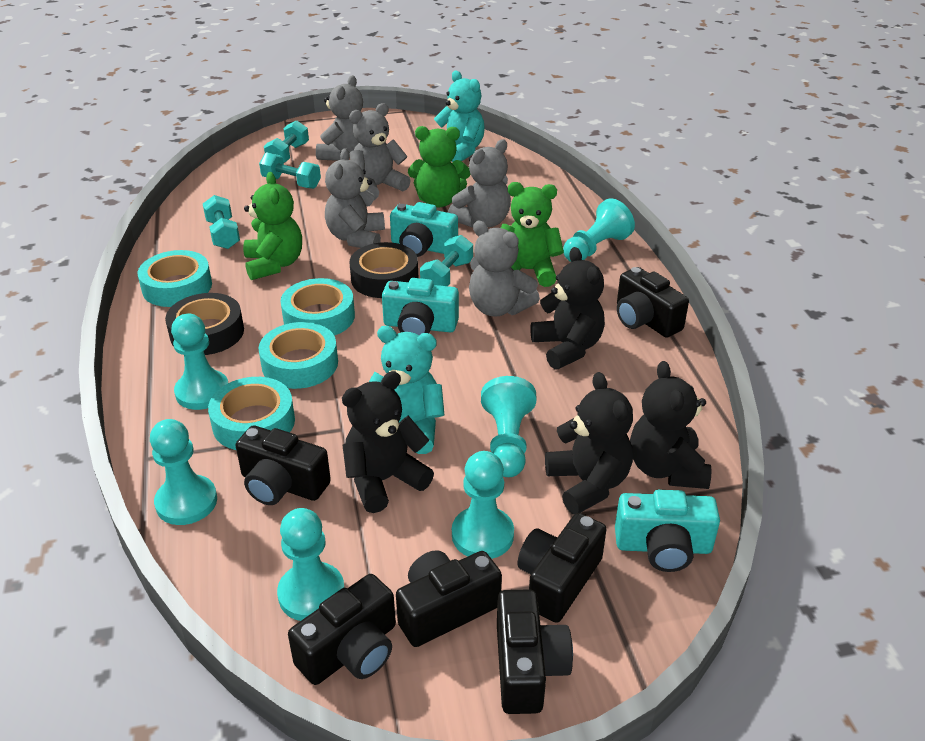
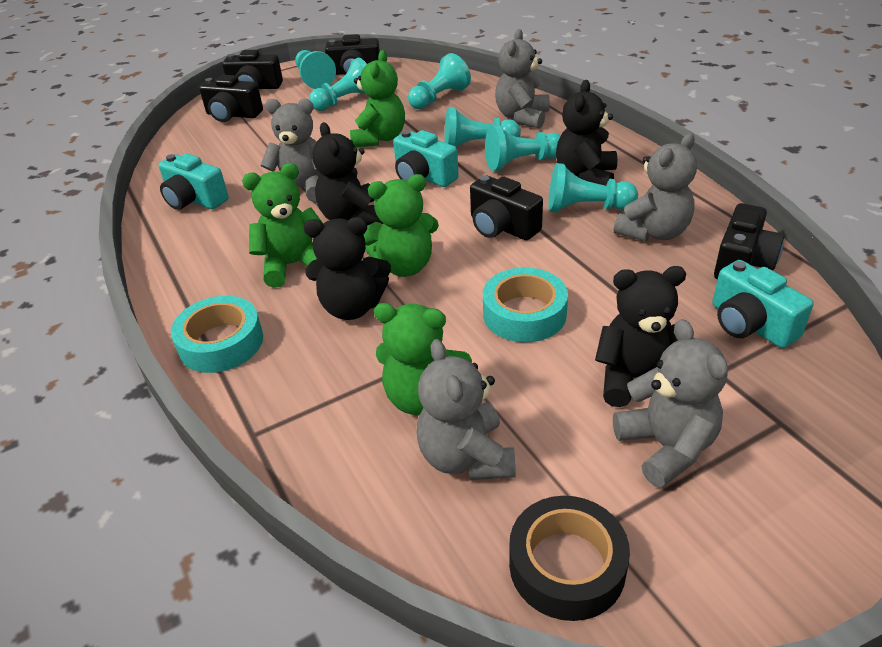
black camera: 6 -> 5
black tape: 2 -> 1
green teddy bear: 3 -> 4
turquoise dumbbell: 4 -> 0
turquoise tape: 4 -> 2
turquoise teddy bear: 2 -> 0

